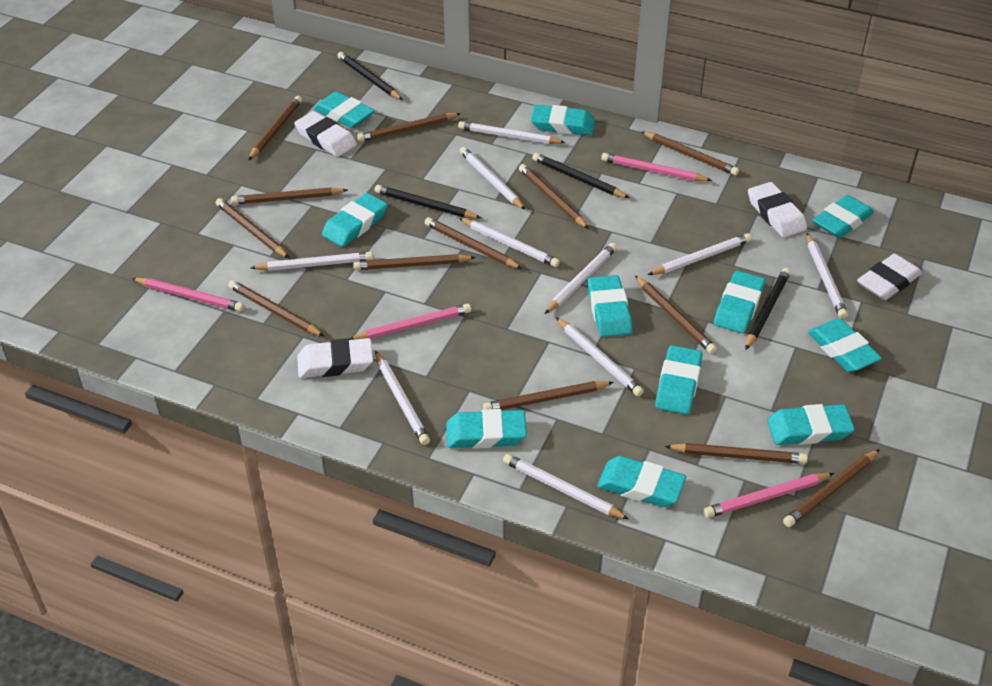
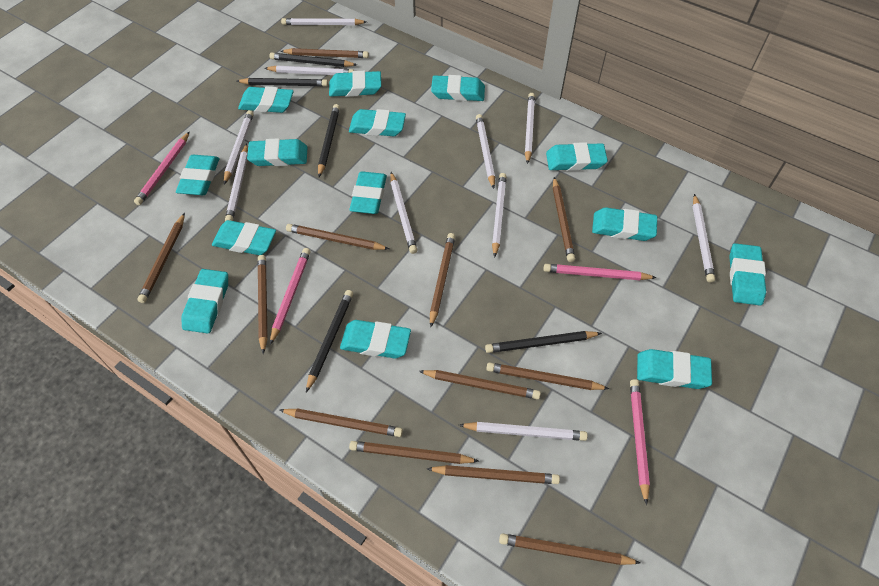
black pencil: 4 -> 5
brown pencil: 13 -> 12
turquoise eraser: 11 -> 14
white eraser: 4 -> 0

